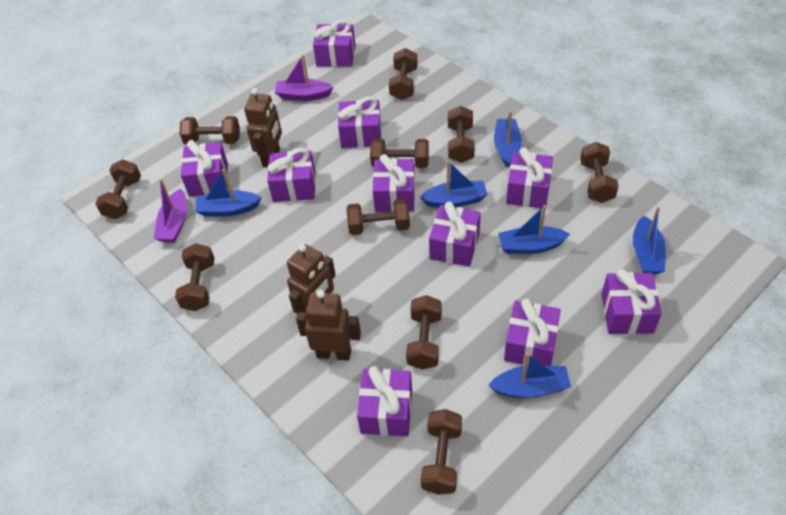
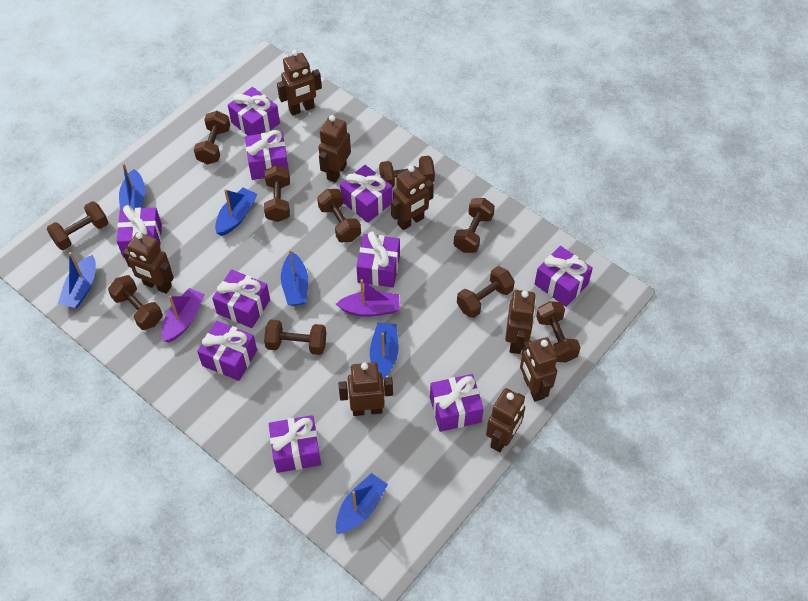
brown robot: 3 -> 8

